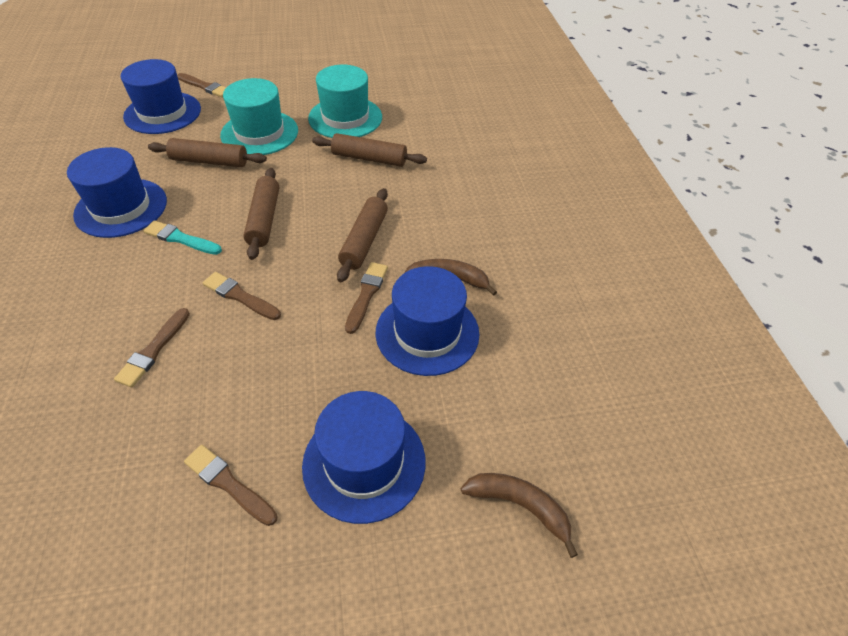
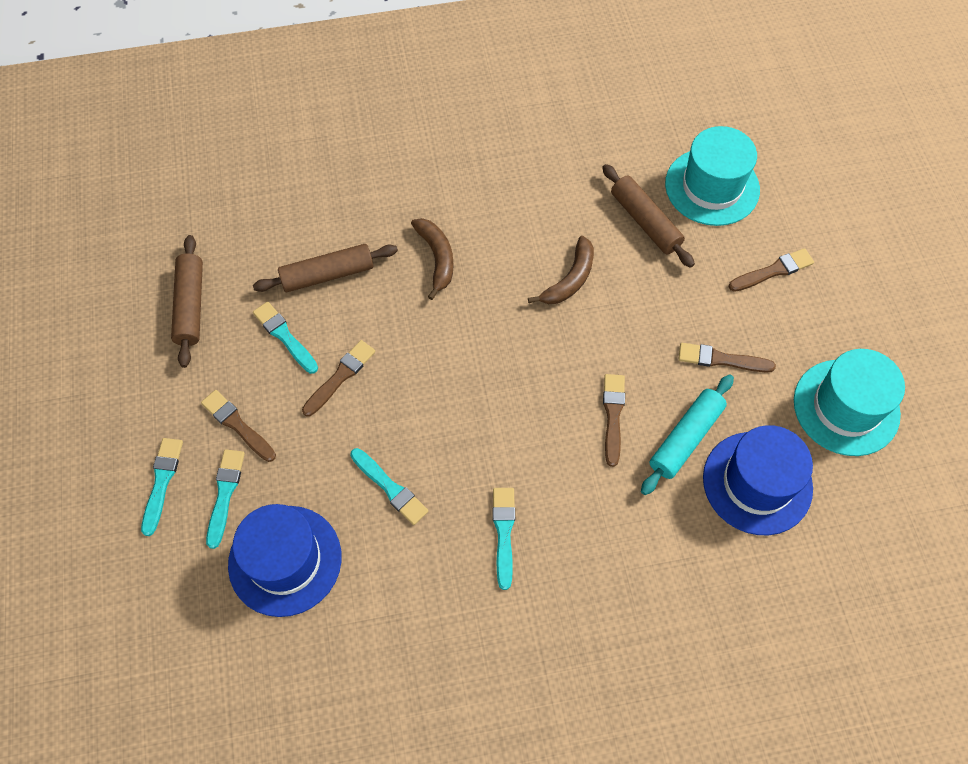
blue hat: 4 -> 2
brown rolling pin: 4 -> 3
turquoise brush: 1 -> 5
turquoise rolling pin: 0 -> 1

